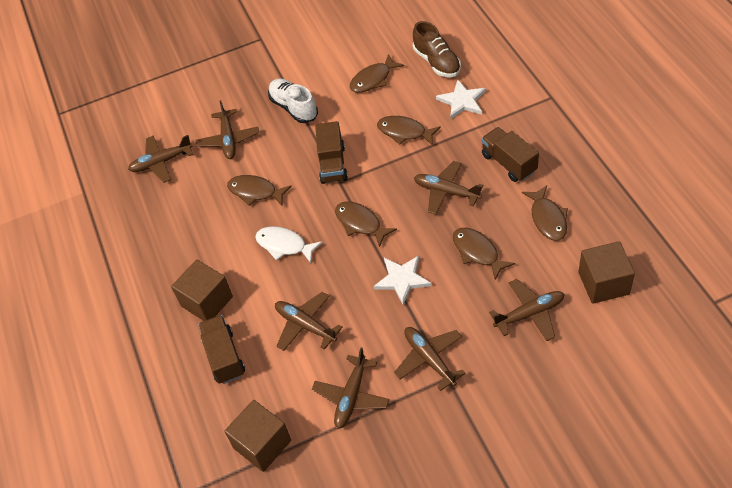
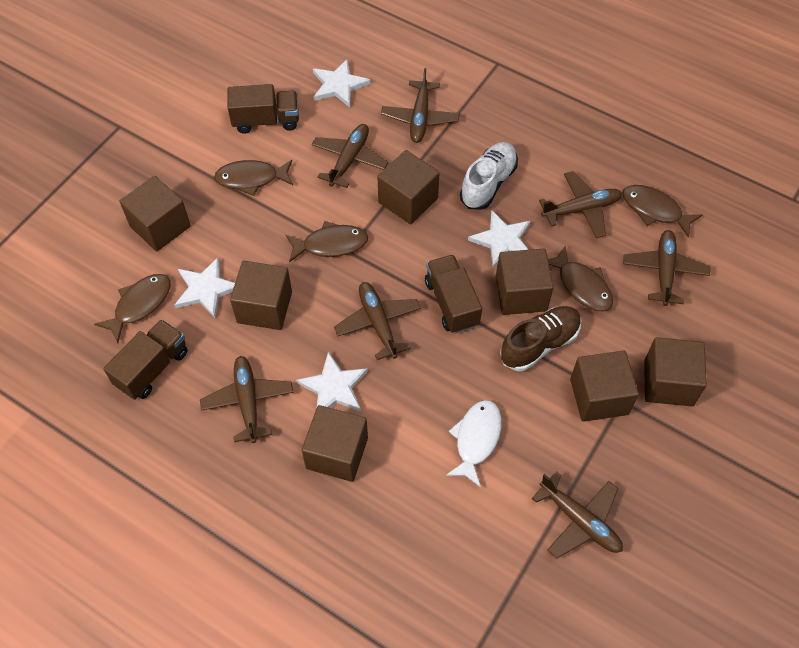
brown cube: 3 -> 7
brown fish: 6 -> 5
white star: 2 -> 4

